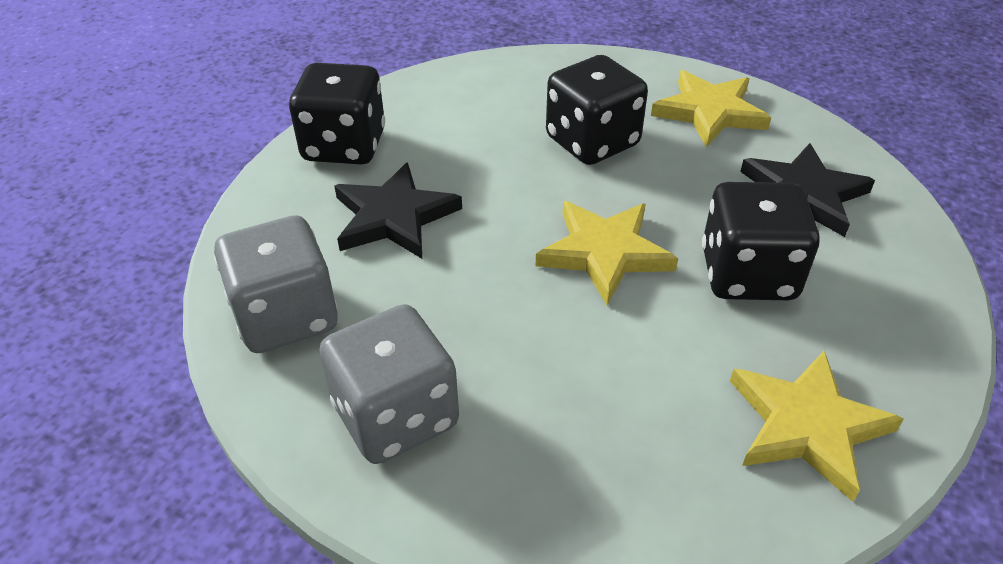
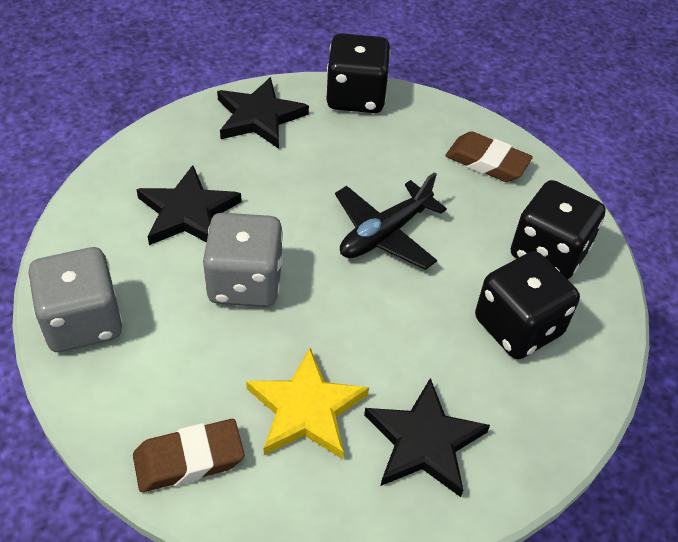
black plane: 0 -> 1
black star: 2 -> 3
brown eraser: 0 -> 2
yellow star: 3 -> 1

